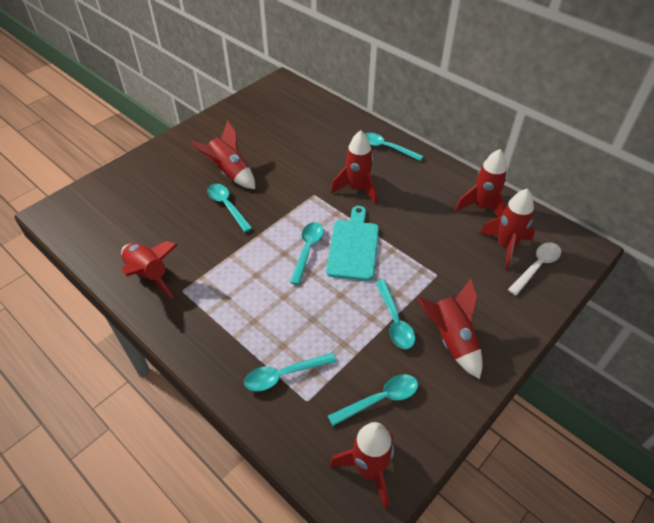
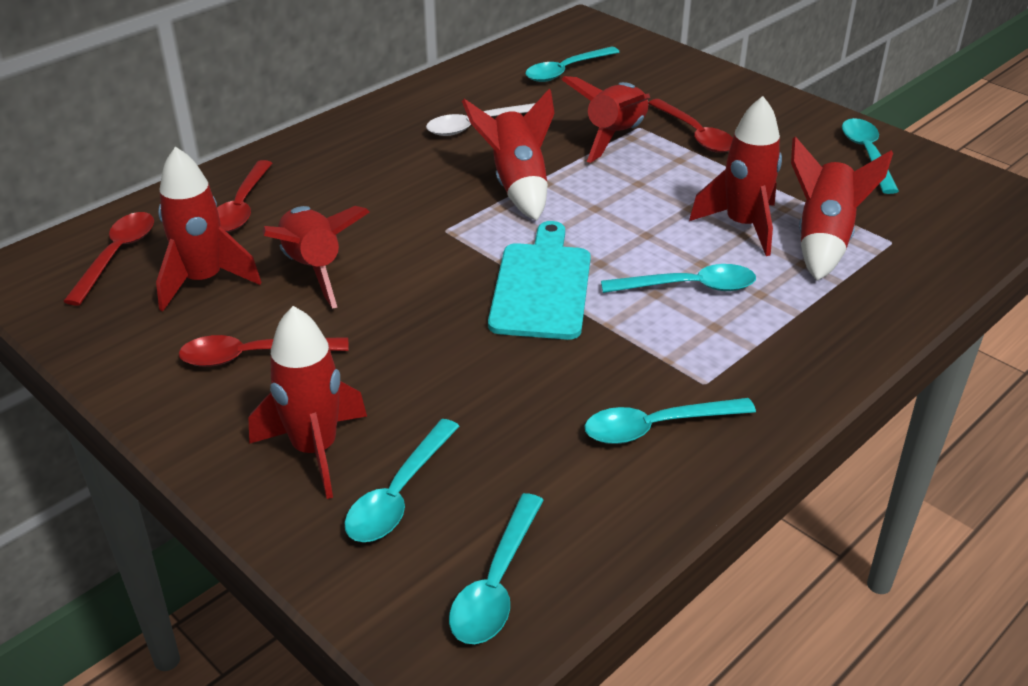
red spoon: 0 -> 4

